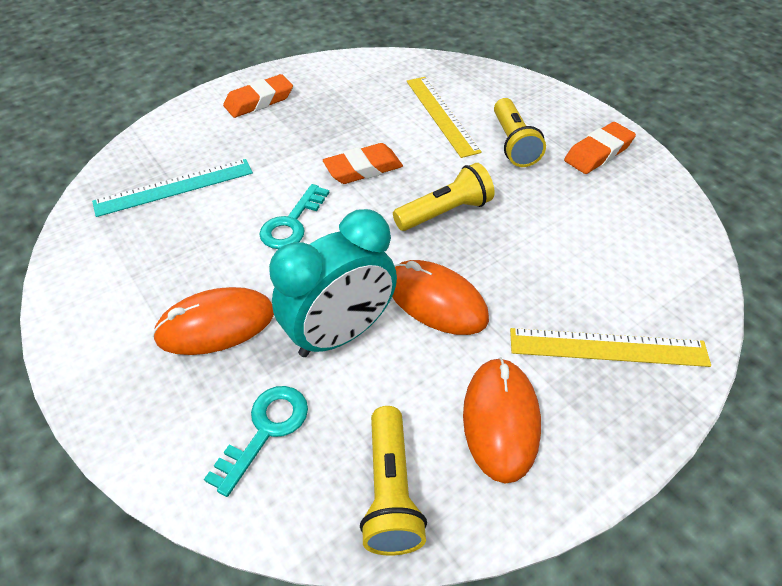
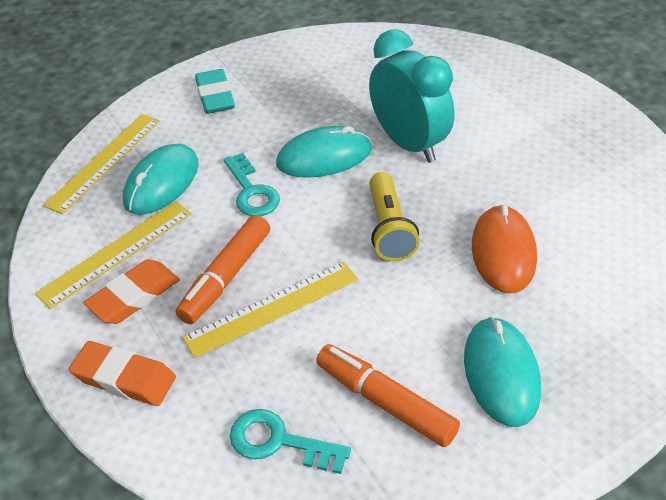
orange eraser: 3 -> 2
orange marker: 0 -> 2
orange mouse: 3 -> 1
turquoise eraser: 0 -> 1
turquoise mouse: 0 -> 3
turquoise ruler: 1 -> 0
yellow flashlight: 3 -> 1
yellow ruler: 2 -> 3

